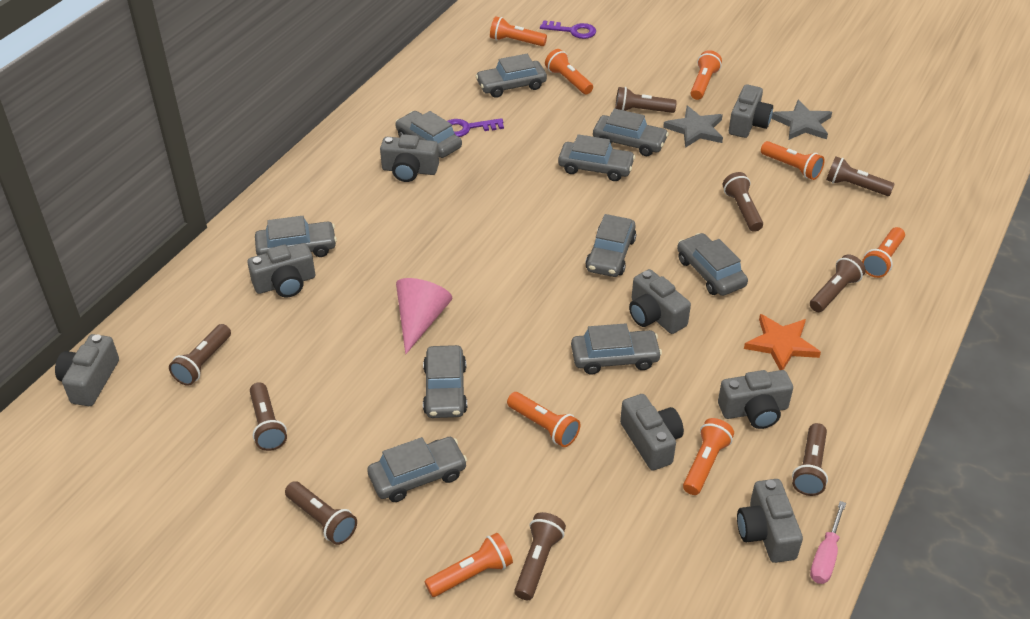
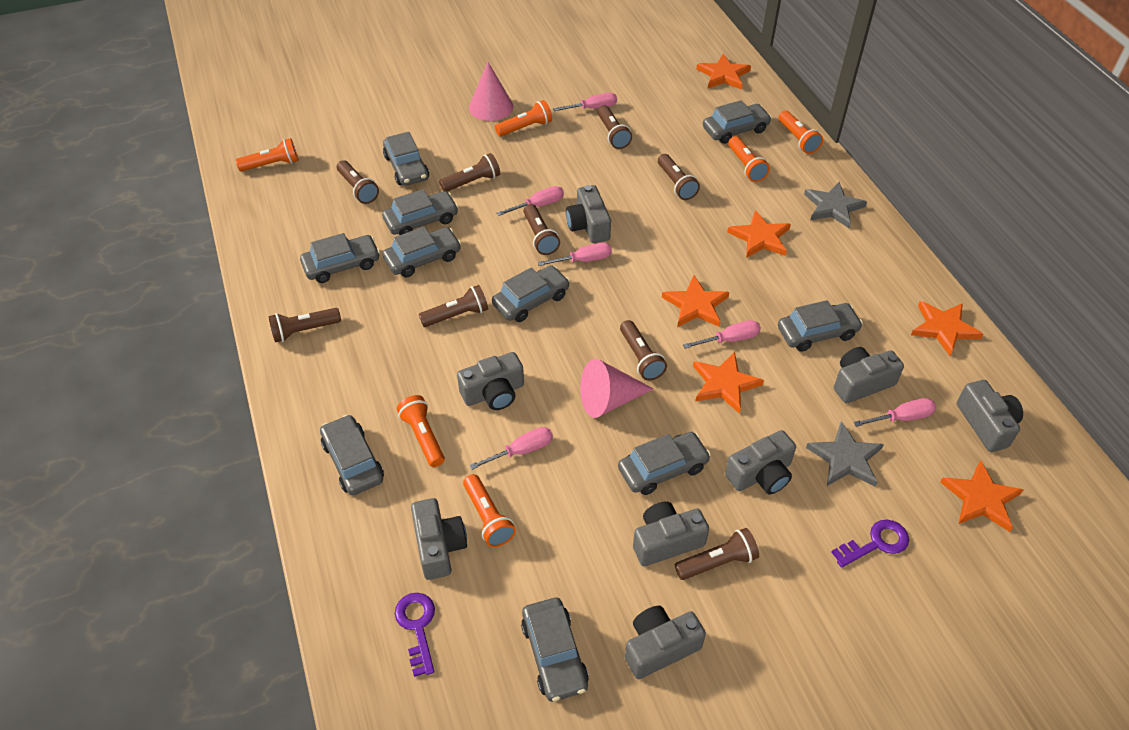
orange flashlight: 8 -> 6
orange star: 1 -> 6
pink cone: 1 -> 2
pink screwdriver: 1 -> 6

